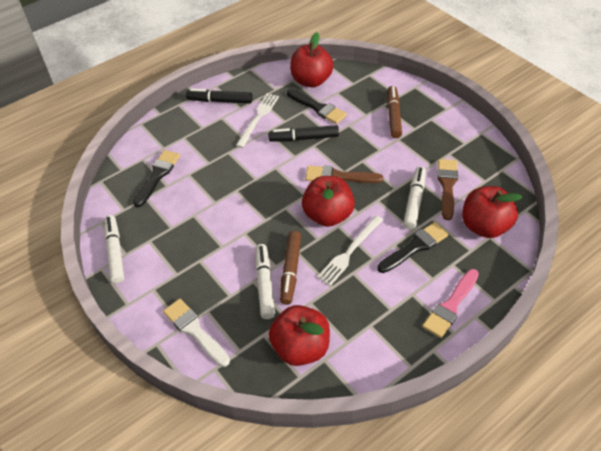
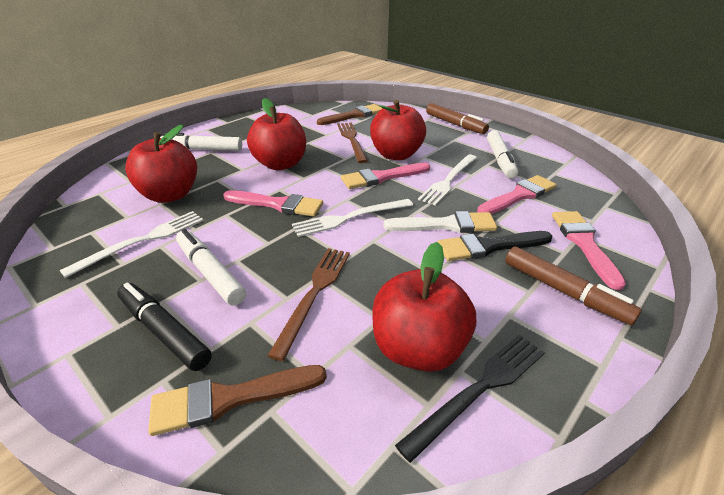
black brush: 3 -> 1
black fork: 0 -> 1
black marker: 2 -> 1
brown fork: 0 -> 2
pink brush: 1 -> 4
white fork: 2 -> 3

